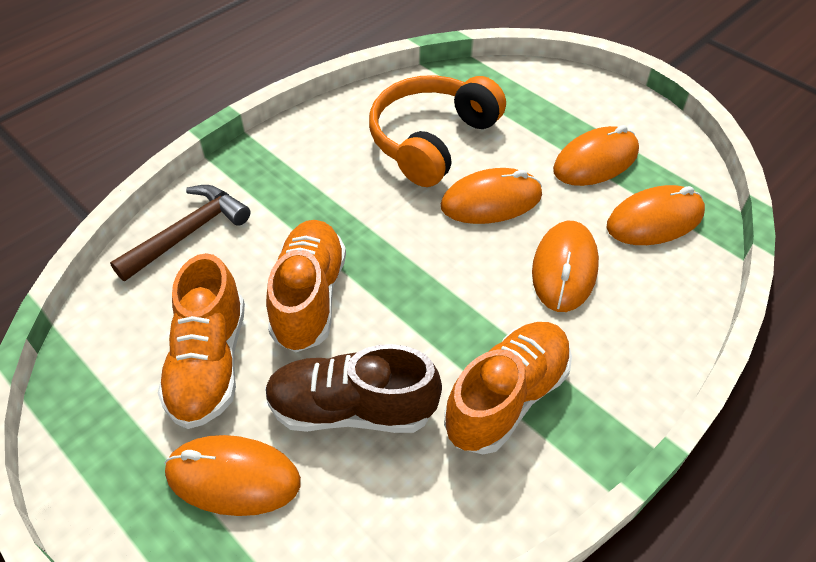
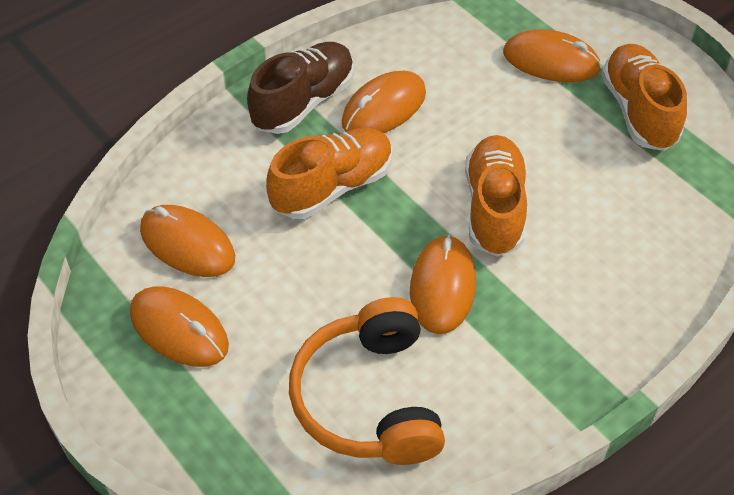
brown hammer: 1 -> 0

